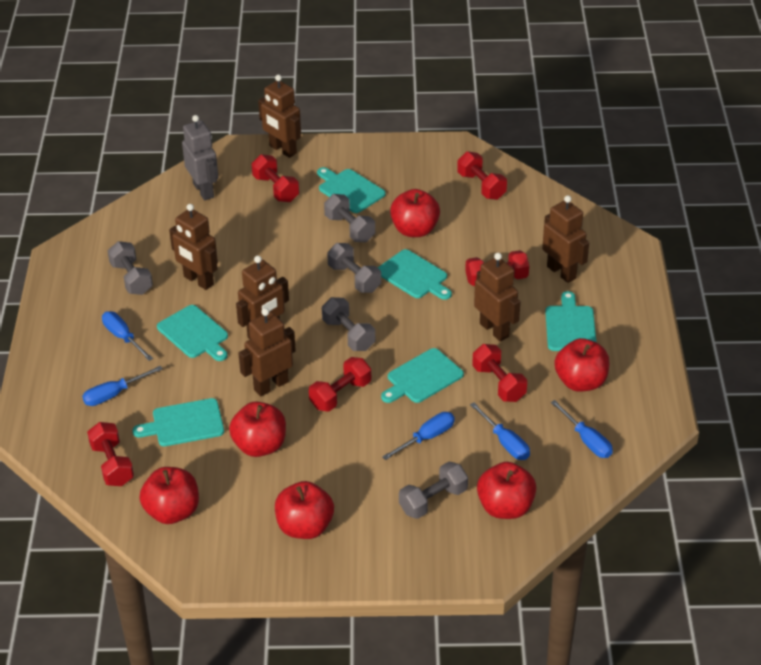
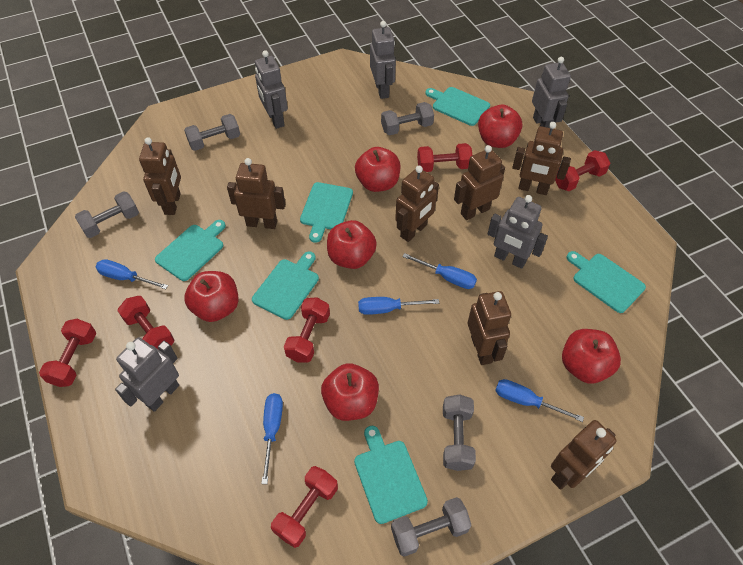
brown robot: 6 -> 7
grey robot: 1 -> 5

